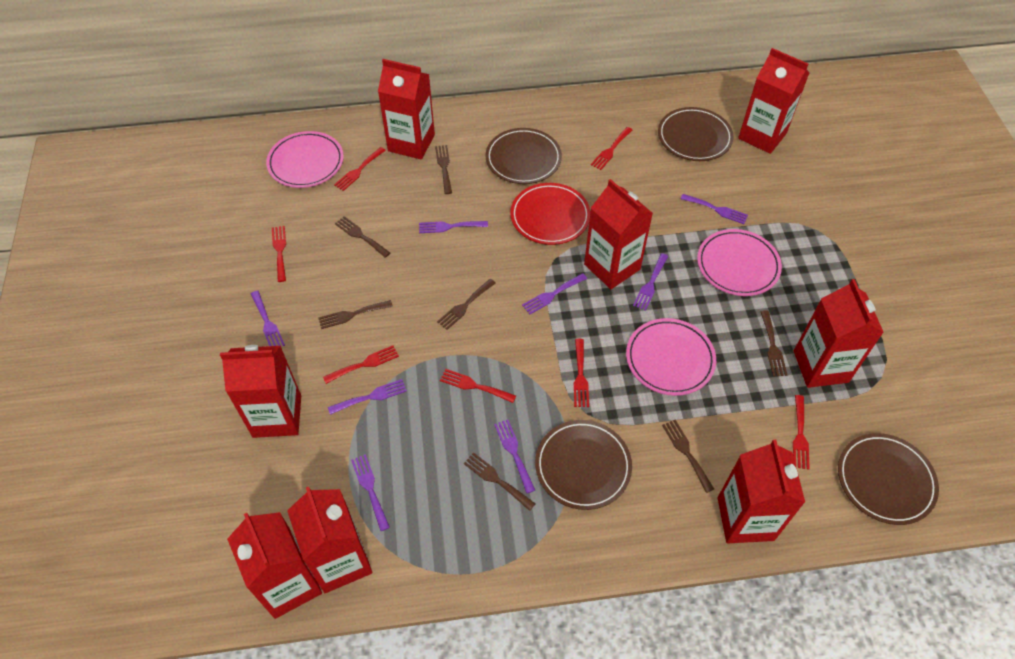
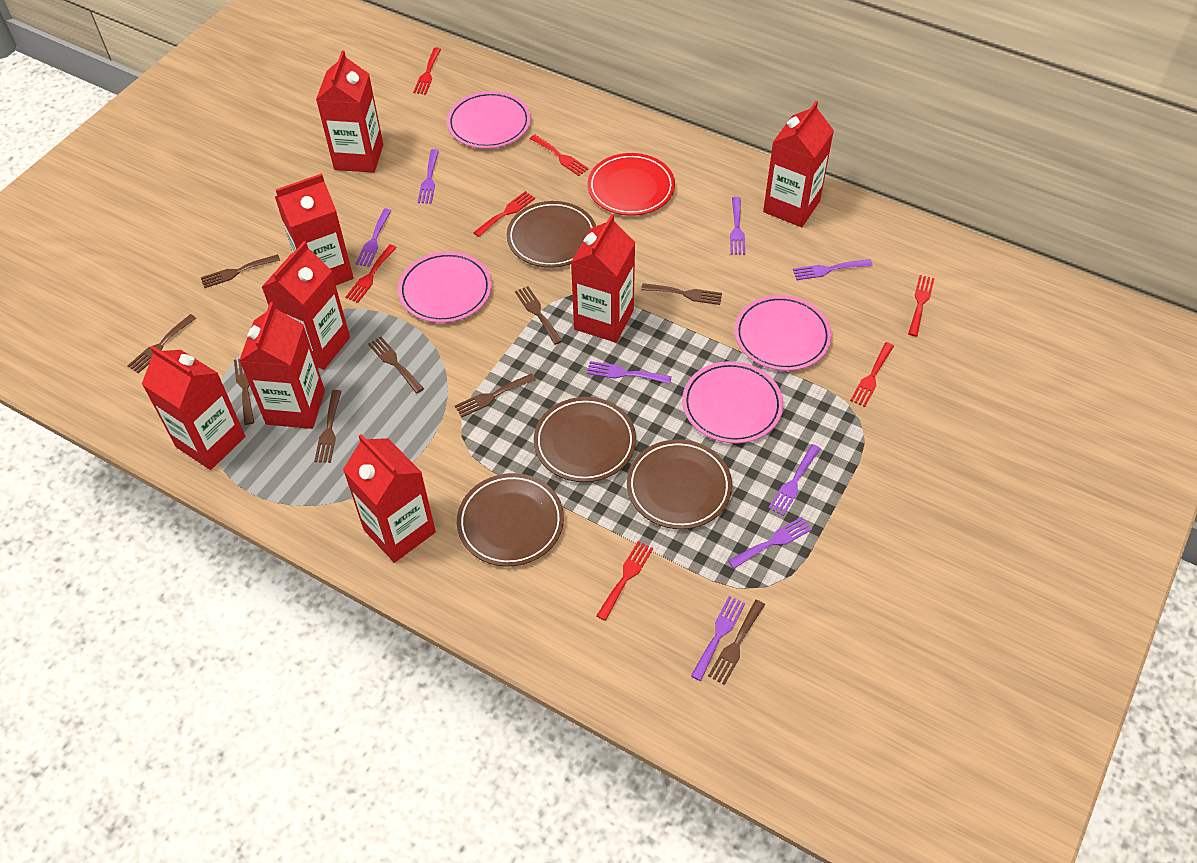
brown fork: 7 -> 9
pink plate: 3 -> 4

